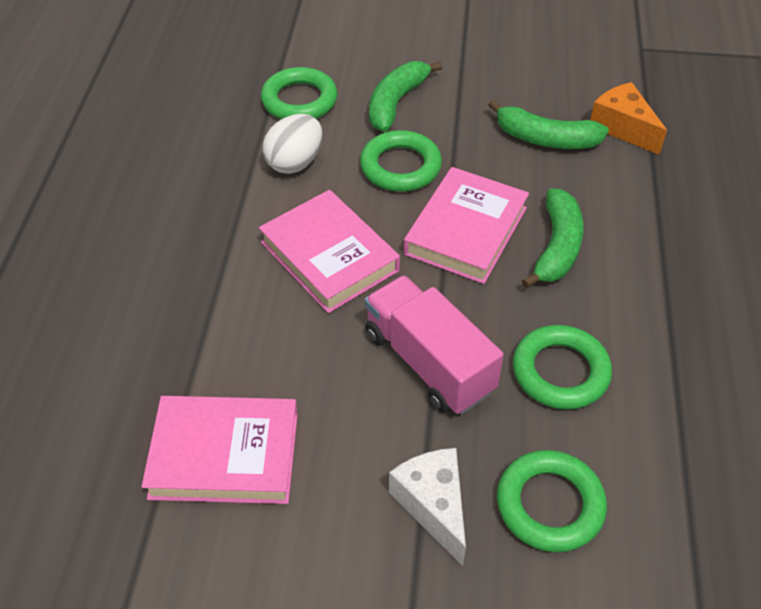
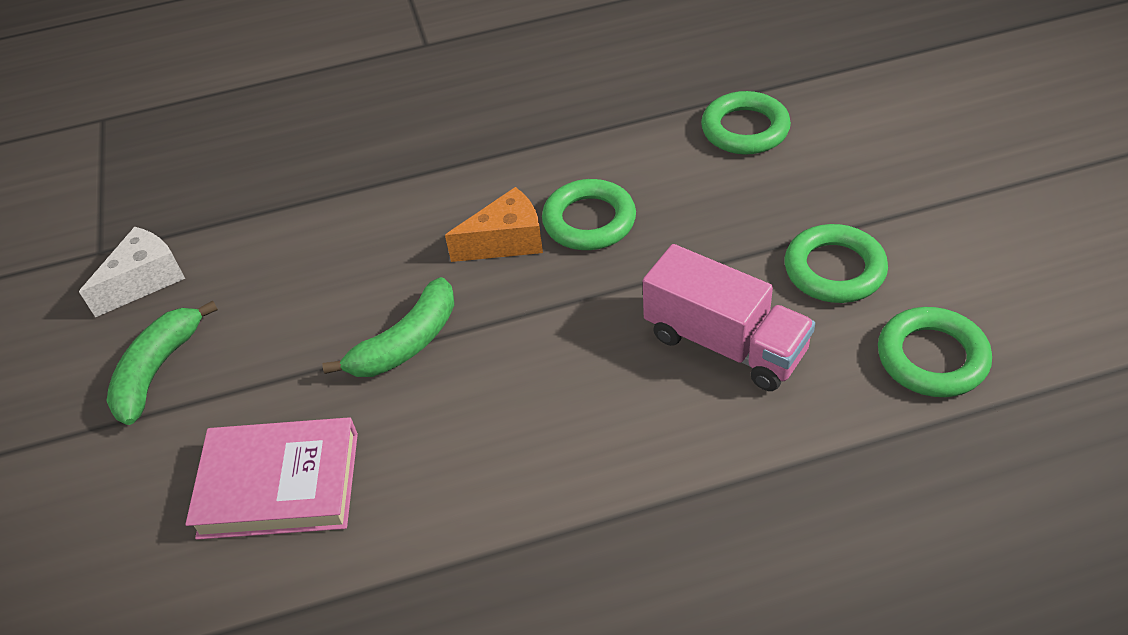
green banana: 3 -> 2
pink book: 3 -> 1
white egg: 1 -> 0

